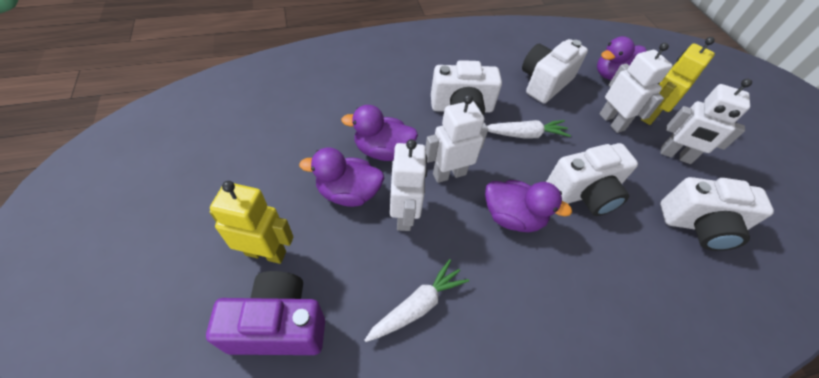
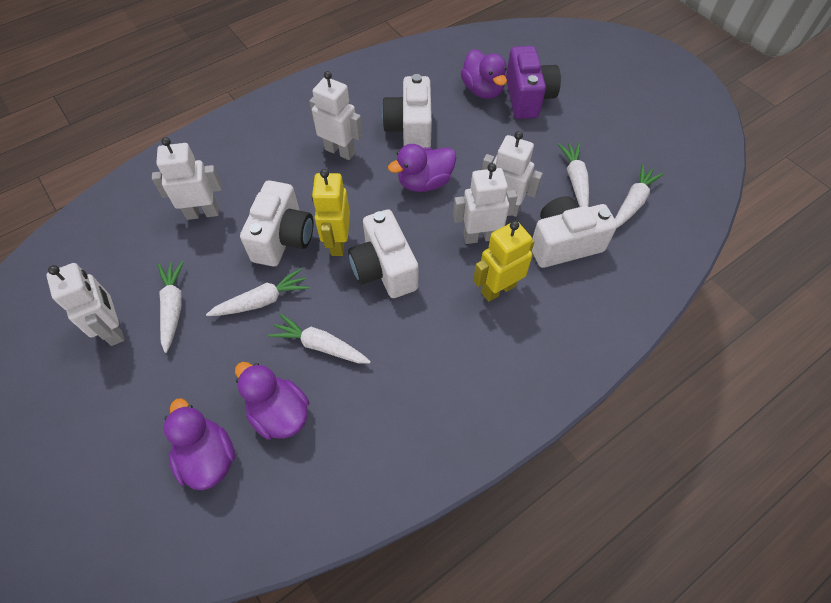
white carrot: 2 -> 5
white robot: 4 -> 5

